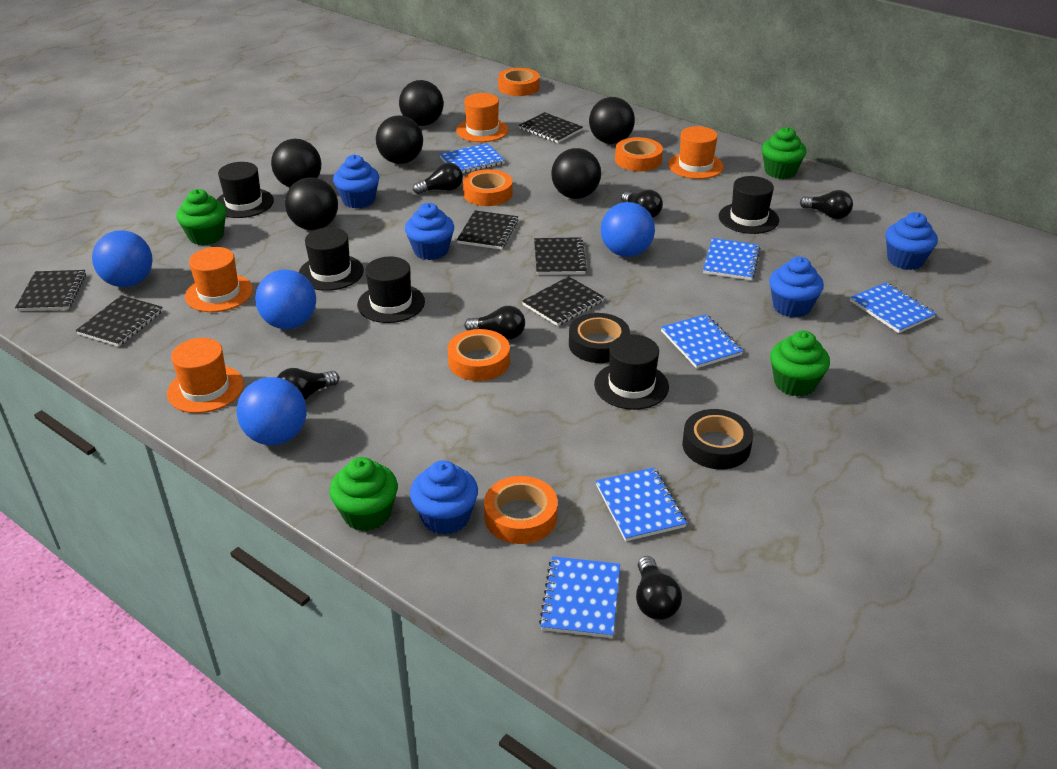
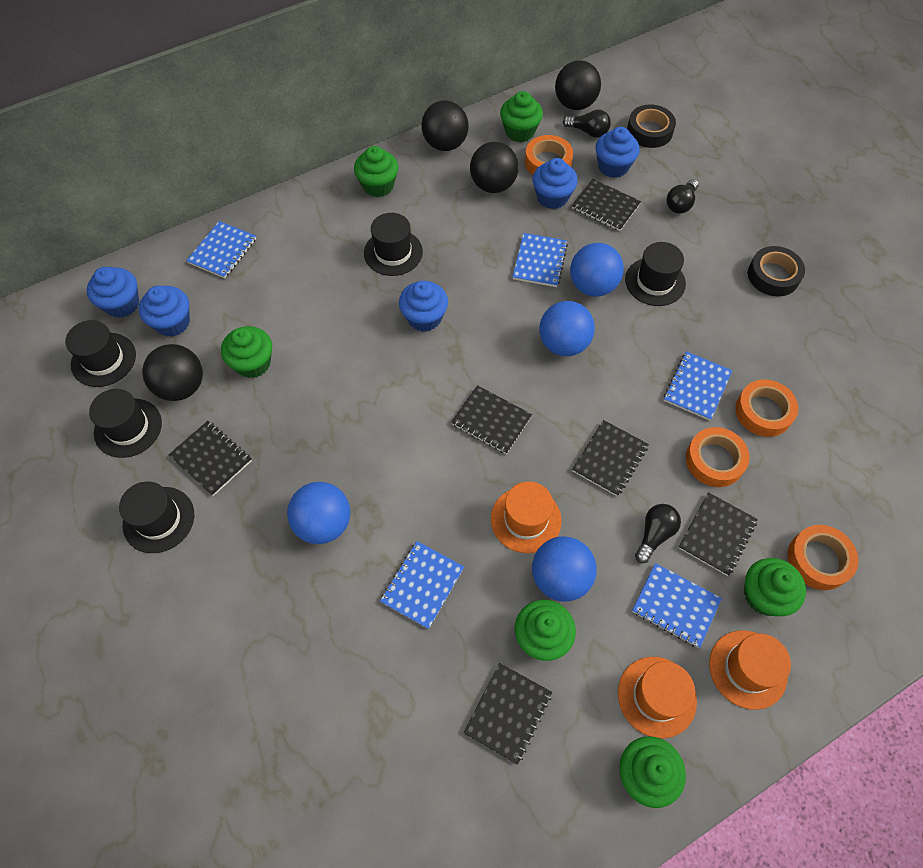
black ball: 6 -> 4
black light bulb: 6 -> 3
blue notebook: 6 -> 5
green cupcake: 4 -> 6
orange hat: 4 -> 3
orange tape: 5 -> 4

